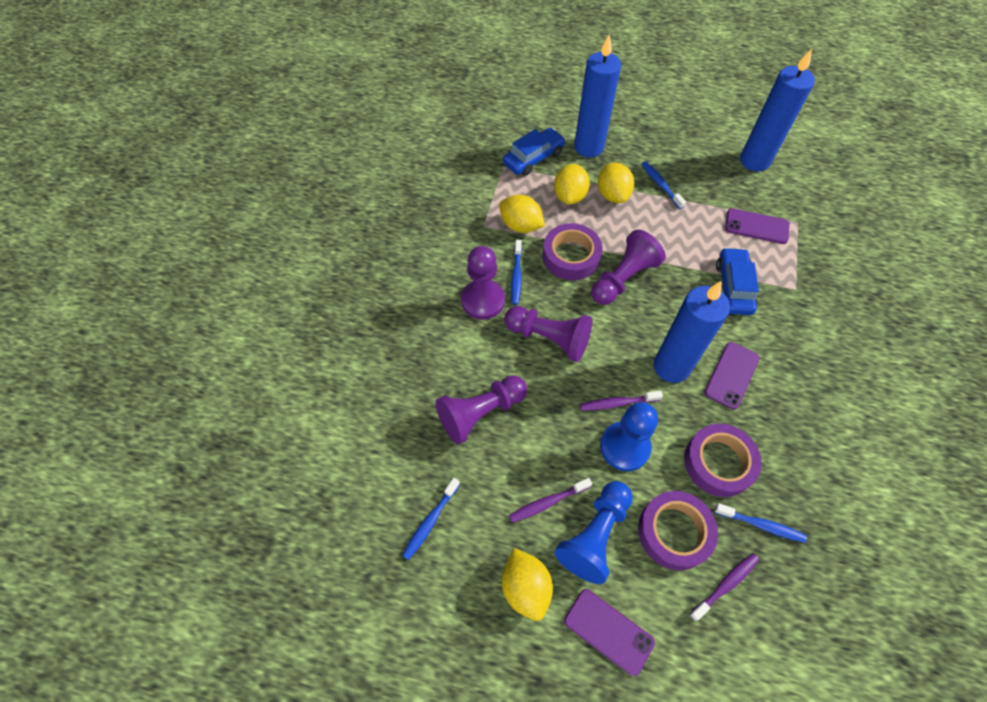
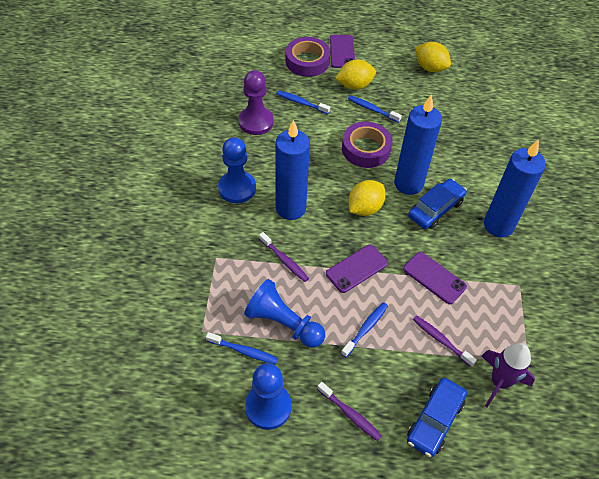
blue pawn: 2 -> 3
purple pawn: 4 -> 1
purple rocket: 0 -> 1
purple tape: 3 -> 2
yellow lemon: 4 -> 3

